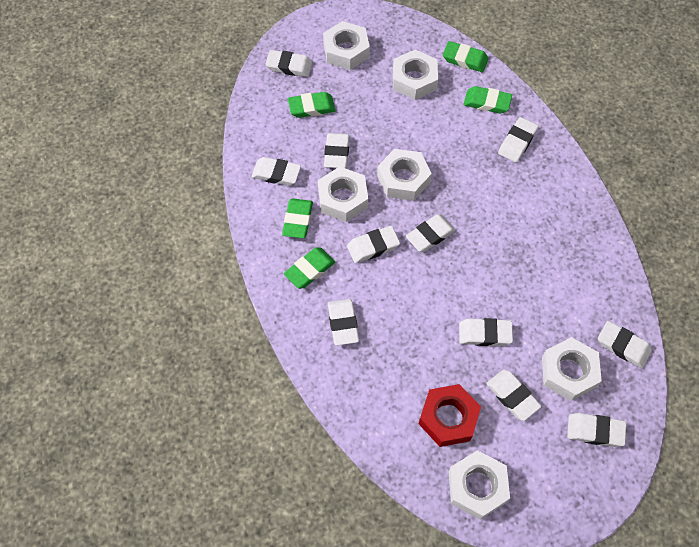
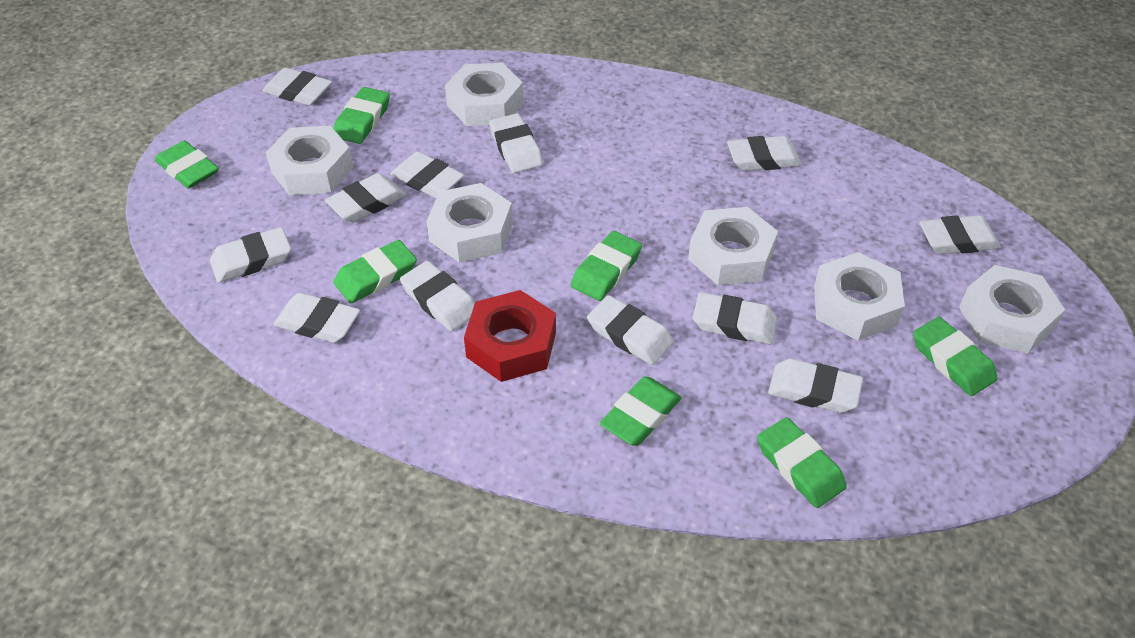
green eraser: 5 -> 7
white eraser: 11 -> 12

